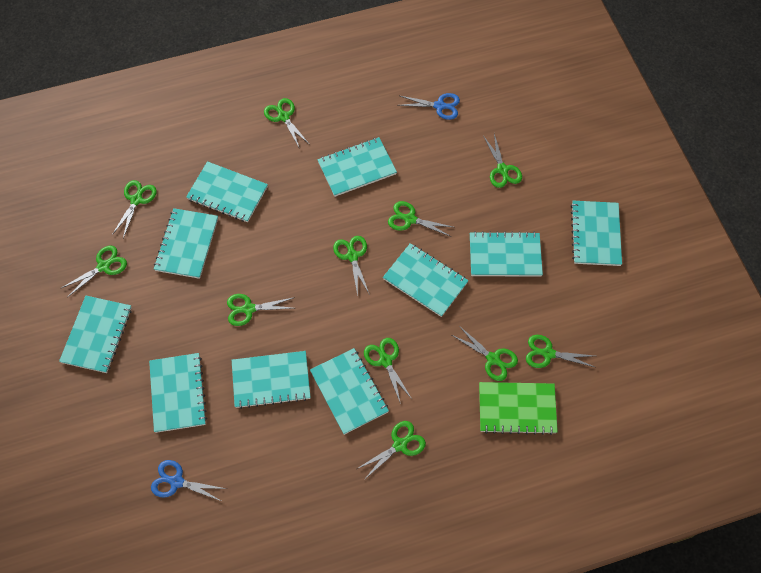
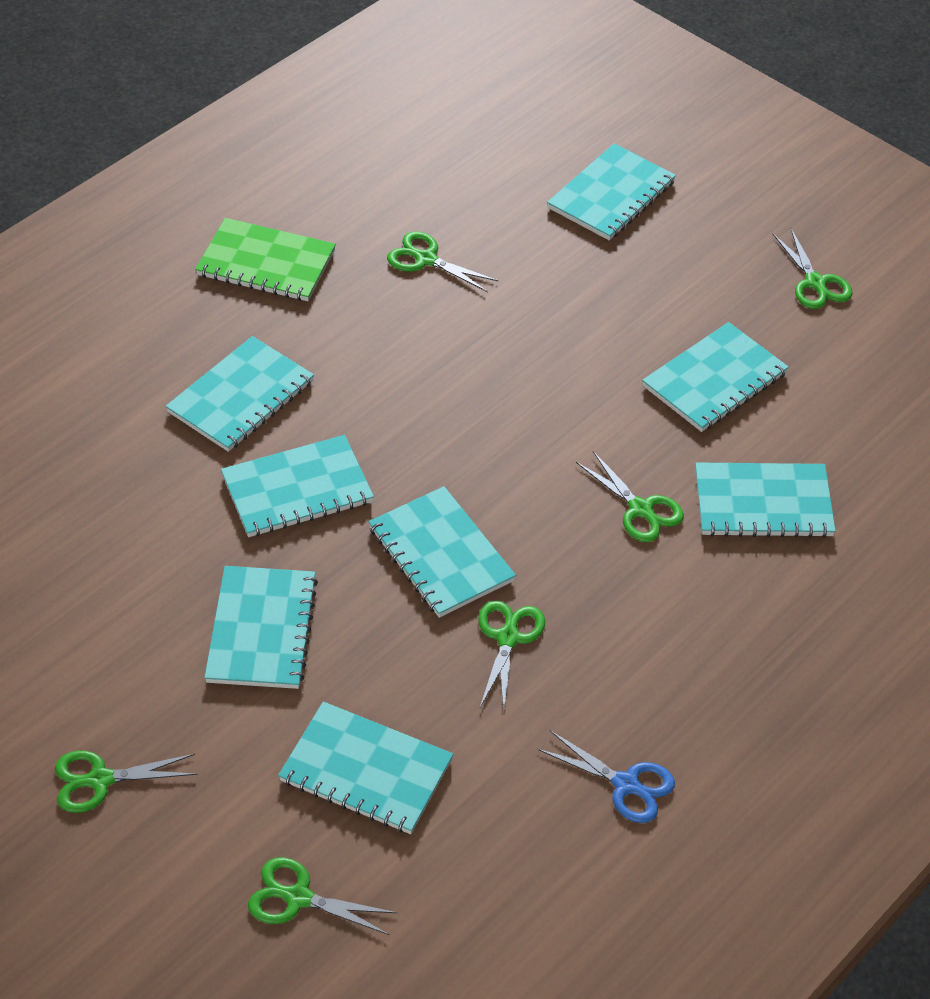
blue scissors: 2 -> 1
green scissors: 11 -> 6
turquoise notebook: 10 -> 8

